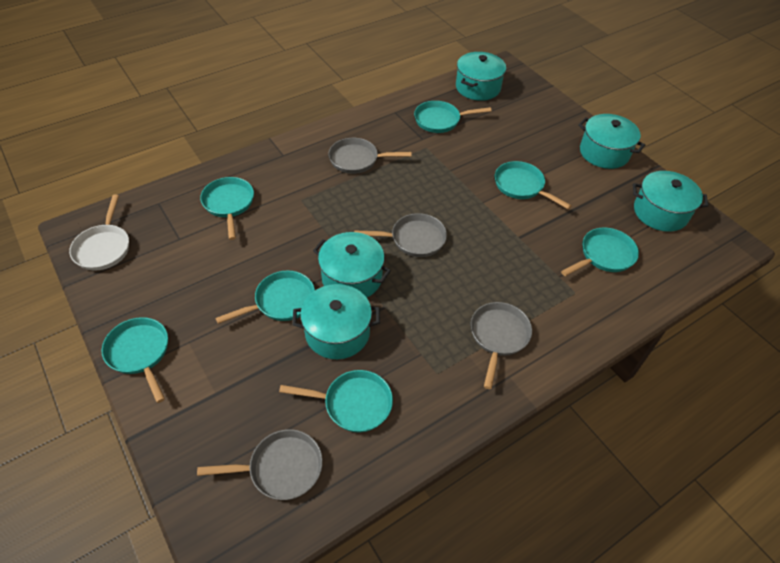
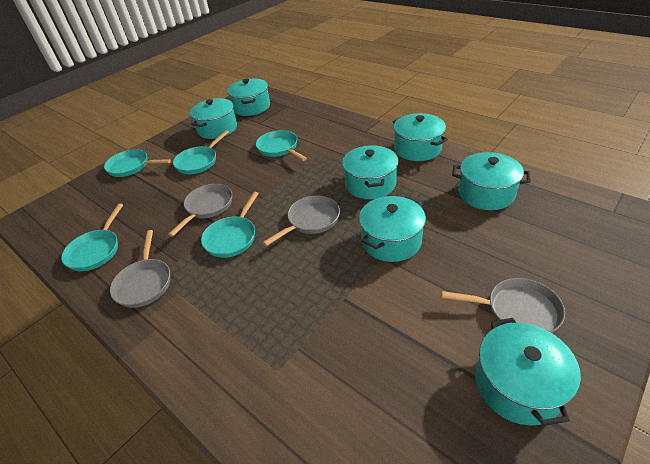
turquoise pan: 7 -> 5
turquoise pot: 5 -> 7
white pan: 1 -> 0

